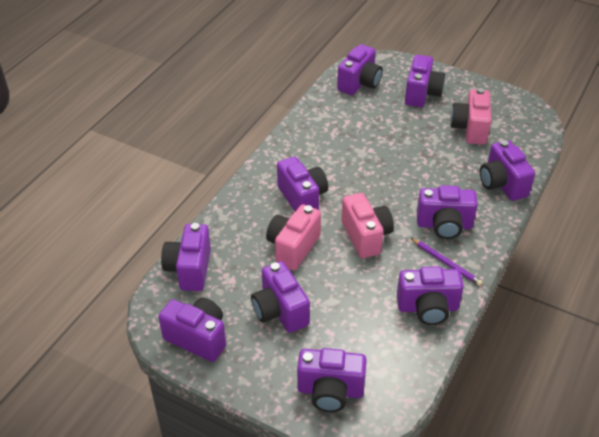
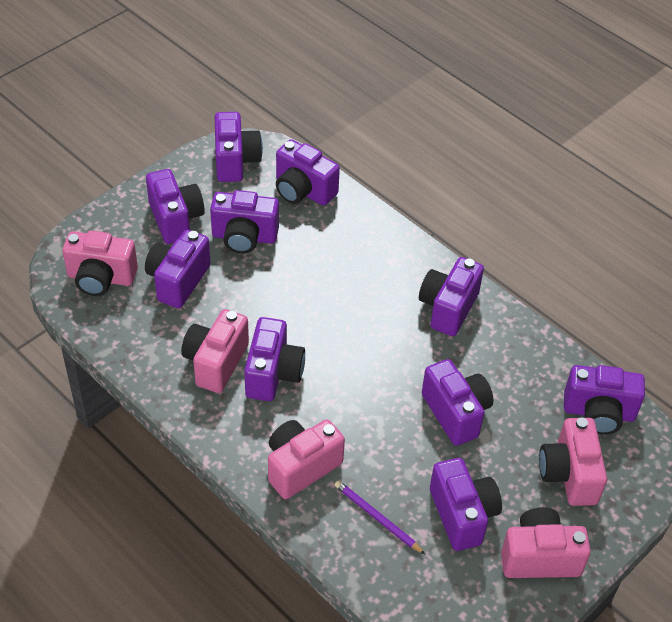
pink camera: 3 -> 5

